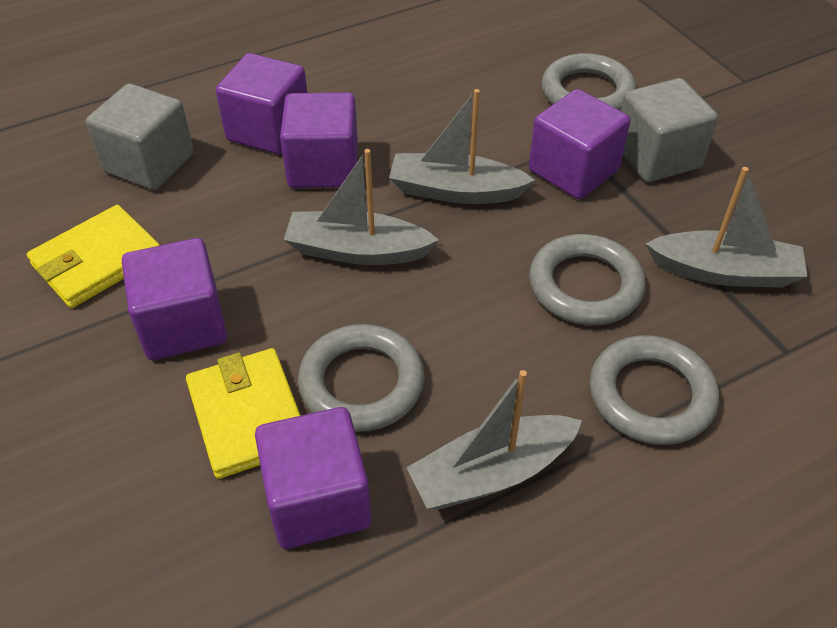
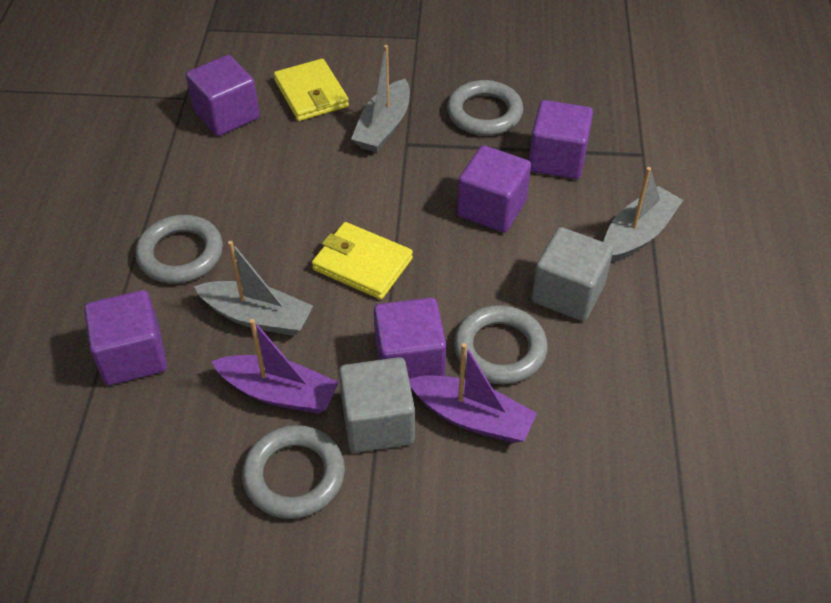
grey boat: 4 -> 3
purple boat: 0 -> 2

